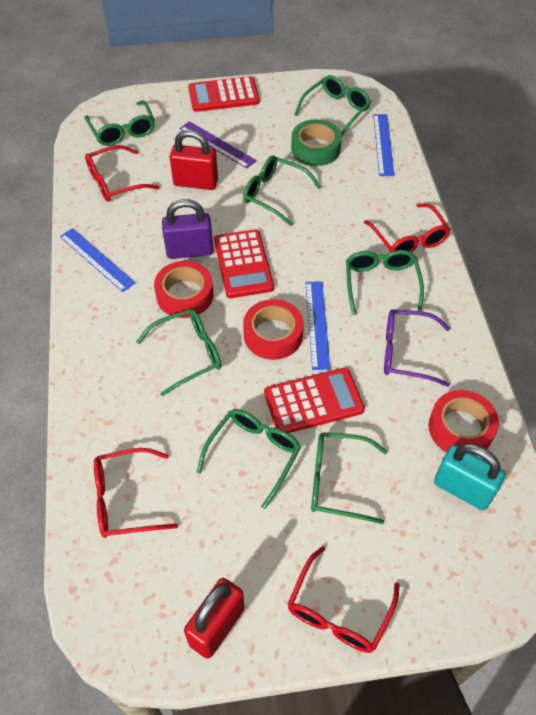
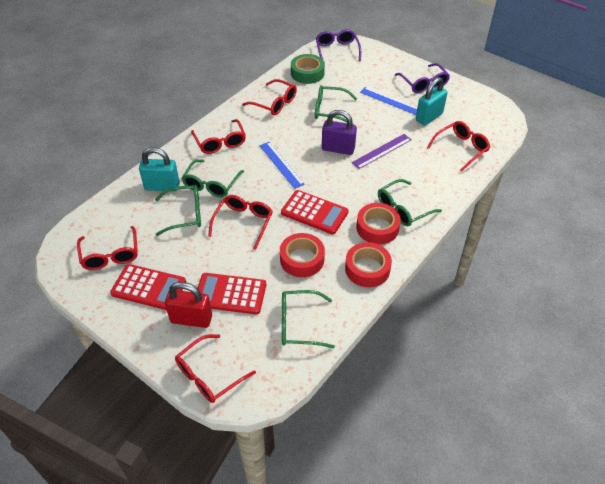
blue ruler: 3 -> 2
green glasses: 7 -> 5
purple glasses: 1 -> 2
red glasses: 4 -> 6
red padlock: 2 -> 1
turquoise padlock: 1 -> 2

